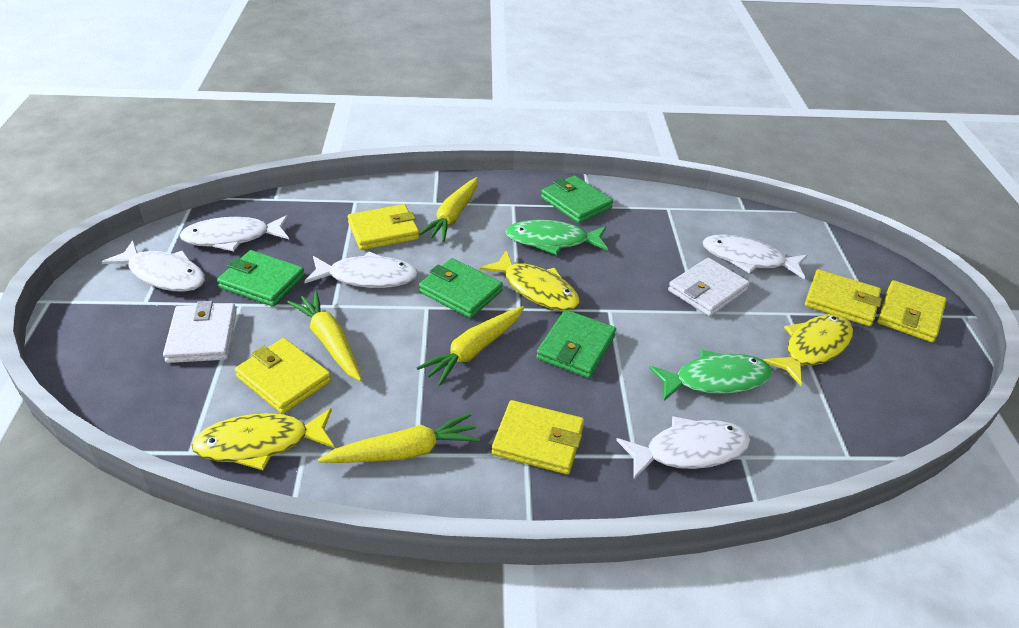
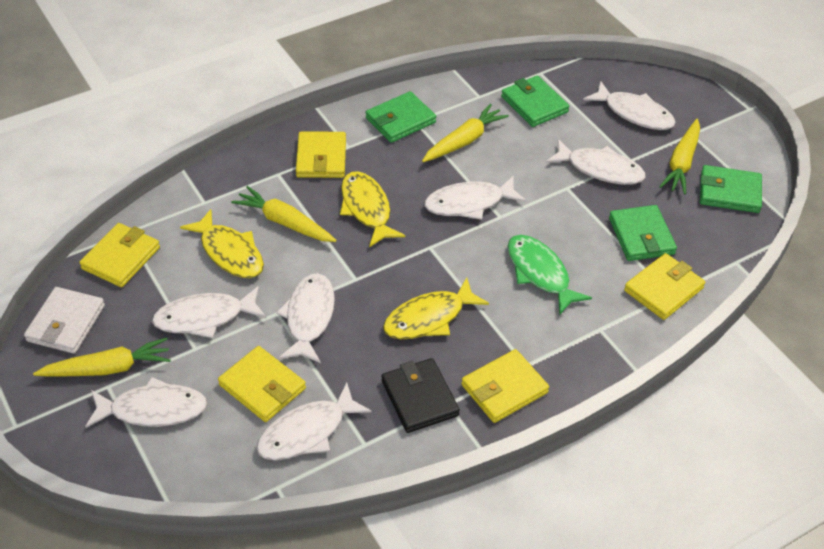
black wallet: 0 -> 1
green fish: 2 -> 1
white fish: 5 -> 7
white wallet: 2 -> 1

